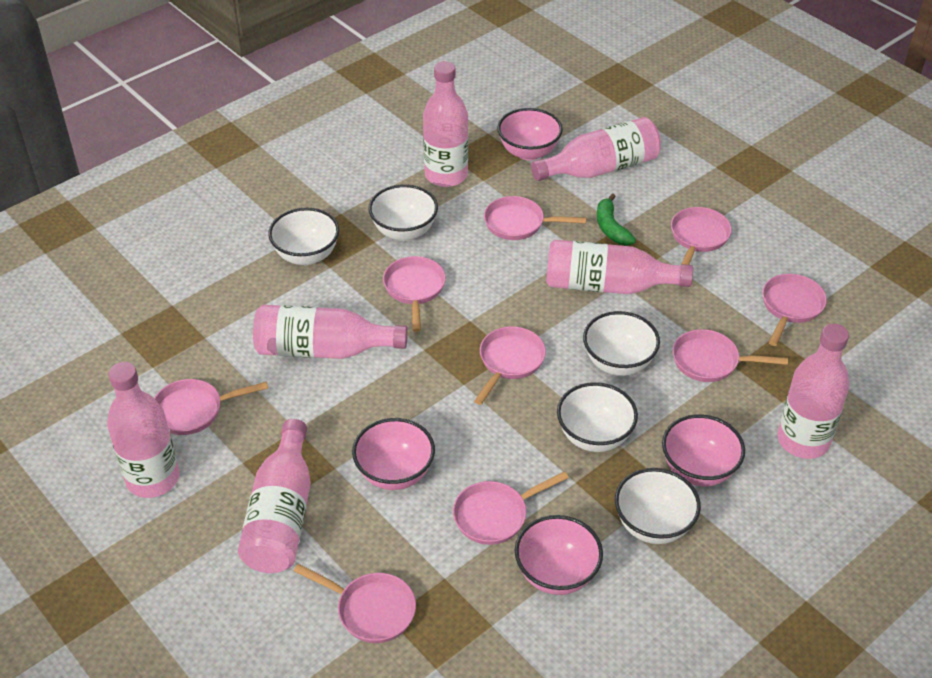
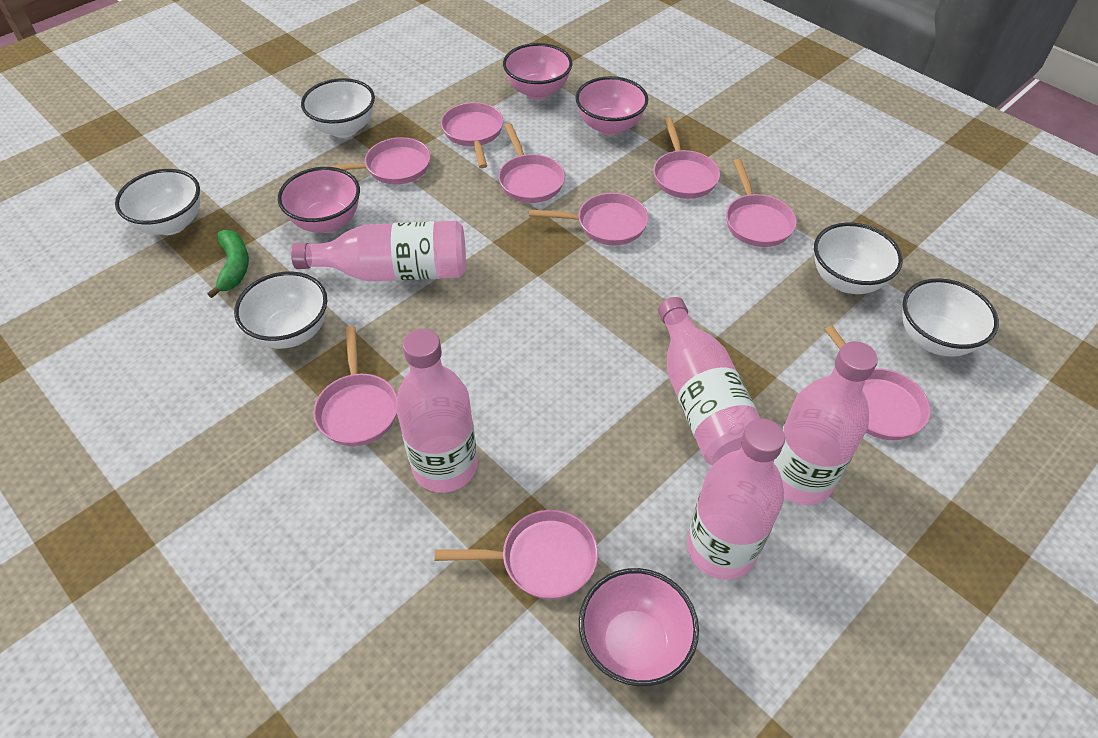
pink bottle: 7 -> 5

